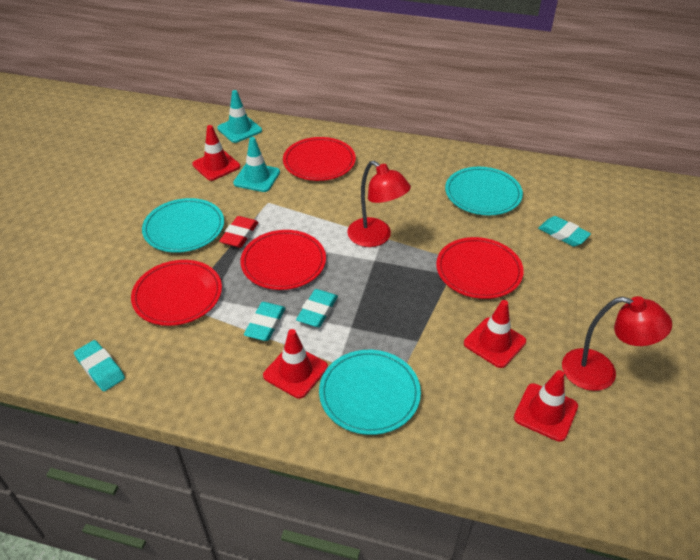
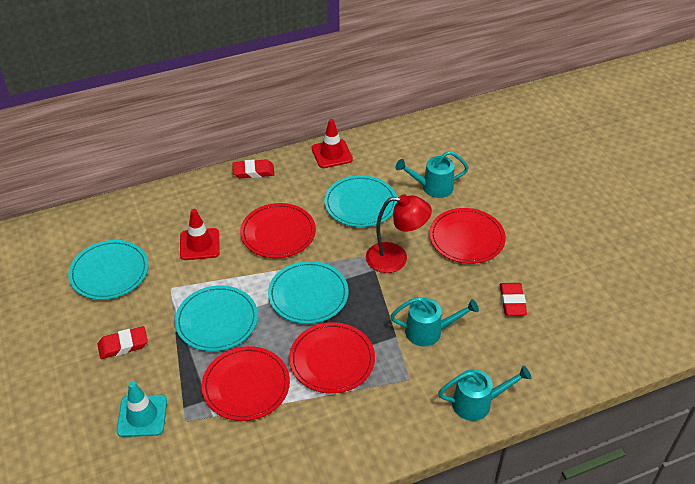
red eraser: 1 -> 3
red lamp: 2 -> 1
red traffic cone: 4 -> 2
turquoise eraser: 4 -> 0
turquoise plate: 3 -> 4
turquoise traffic cone: 2 -> 1
turquoise watering can: 0 -> 3

